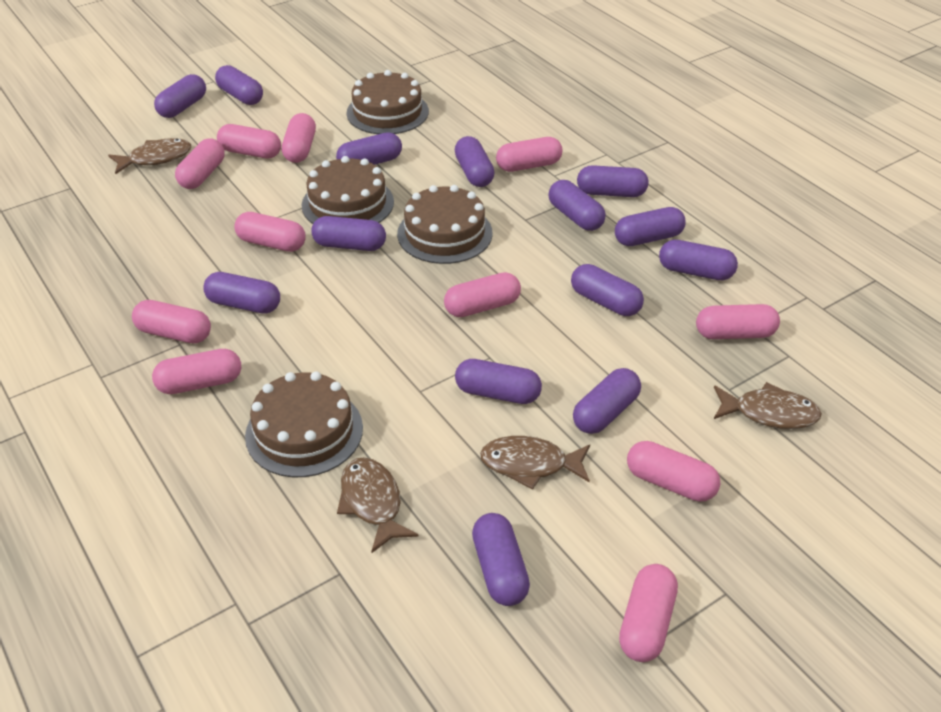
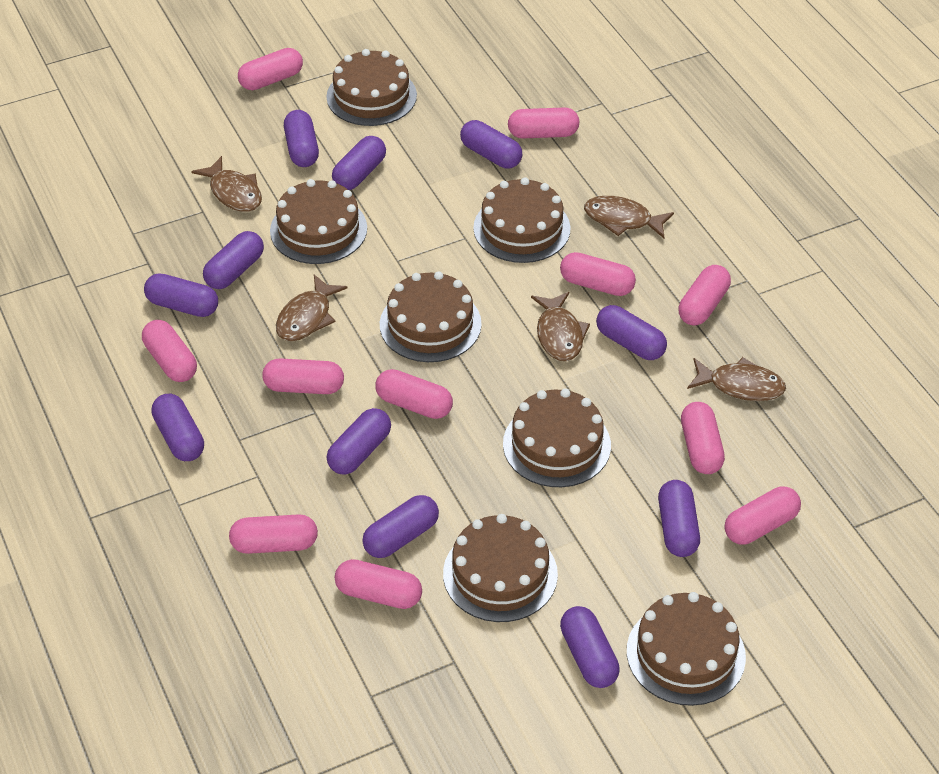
brown cake: 4 -> 7
brown fish: 4 -> 5
purple capsule: 14 -> 11

